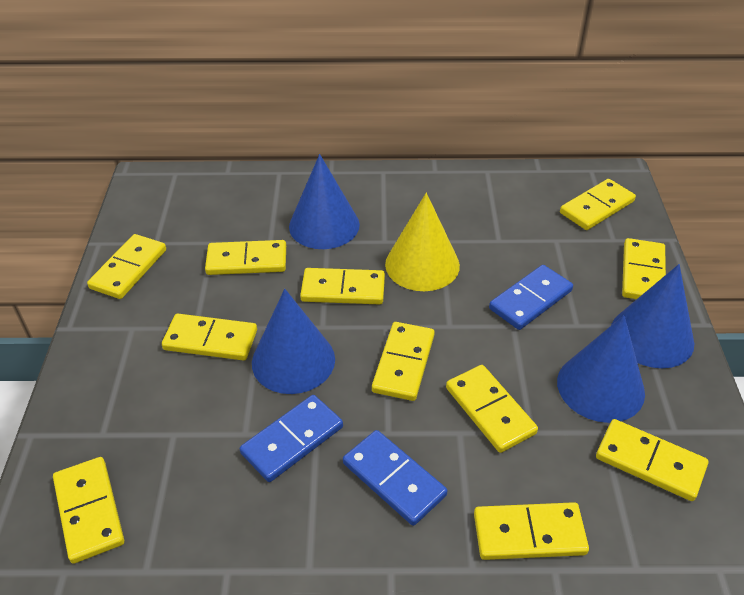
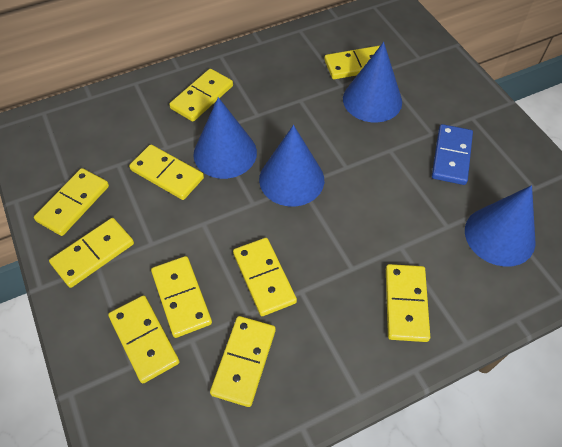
blue domino: 3 -> 1
yellow cone: 1 -> 0
yellow domino: 11 -> 10

